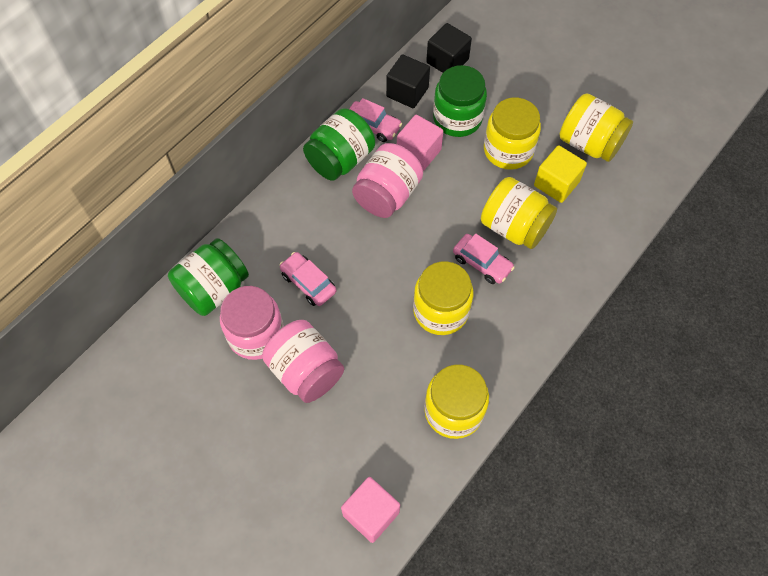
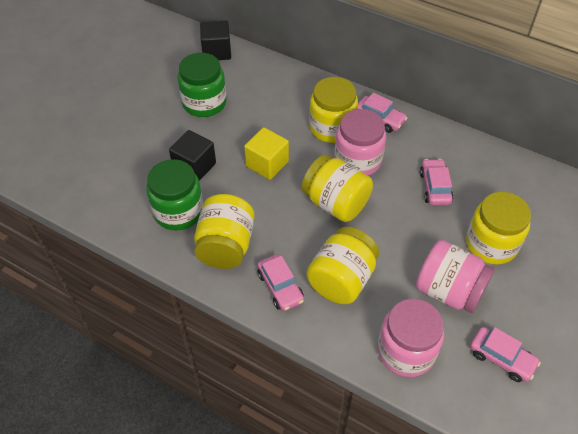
green jar: 3 -> 2
pink car: 3 -> 4
pink cube: 2 -> 0

